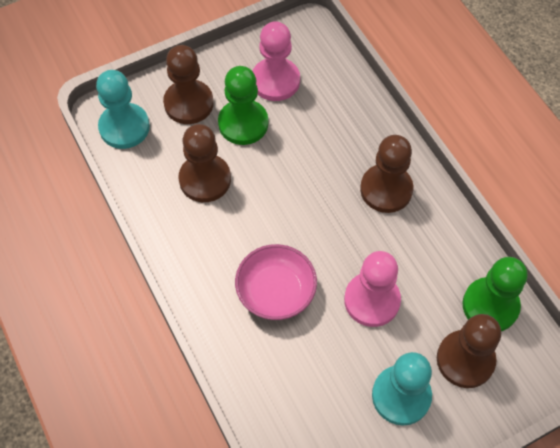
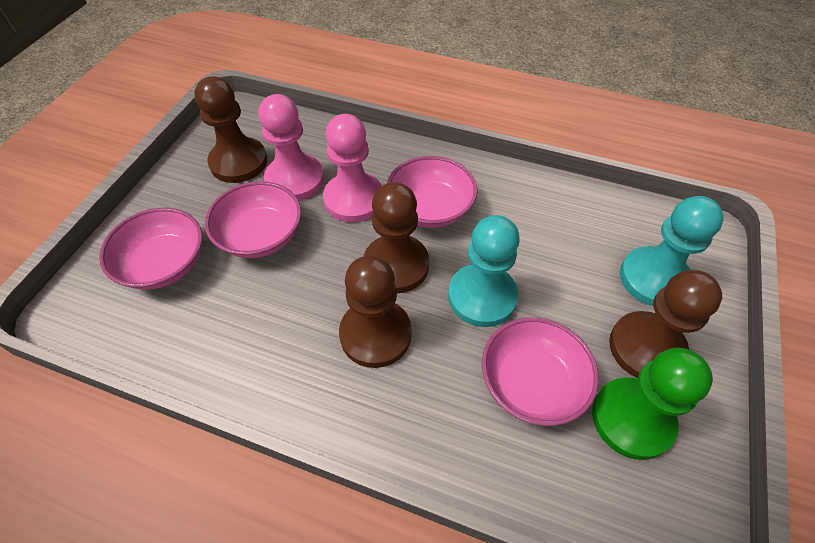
green pawn: 2 -> 1
pink bowl: 1 -> 4

